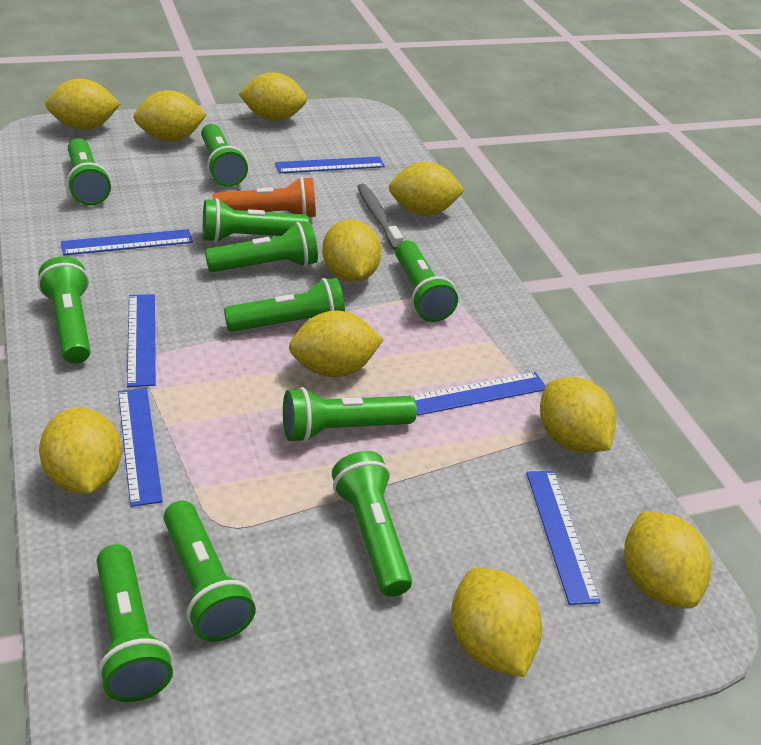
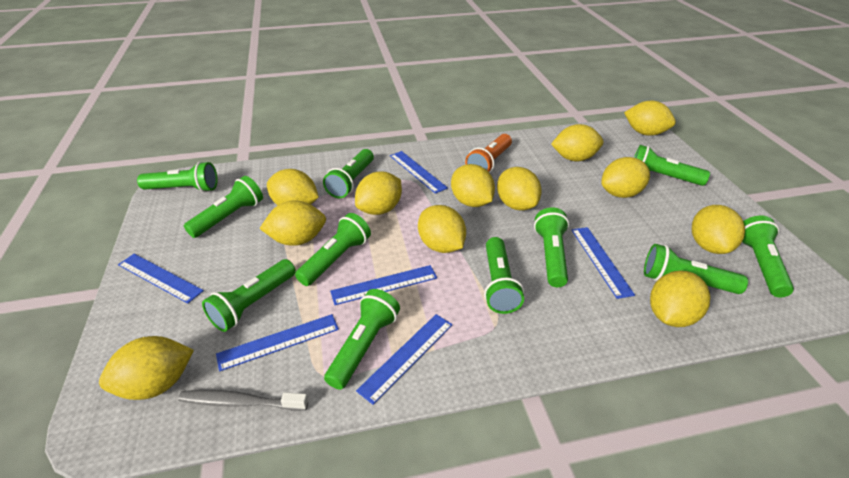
yellow lemon: 10 -> 12

